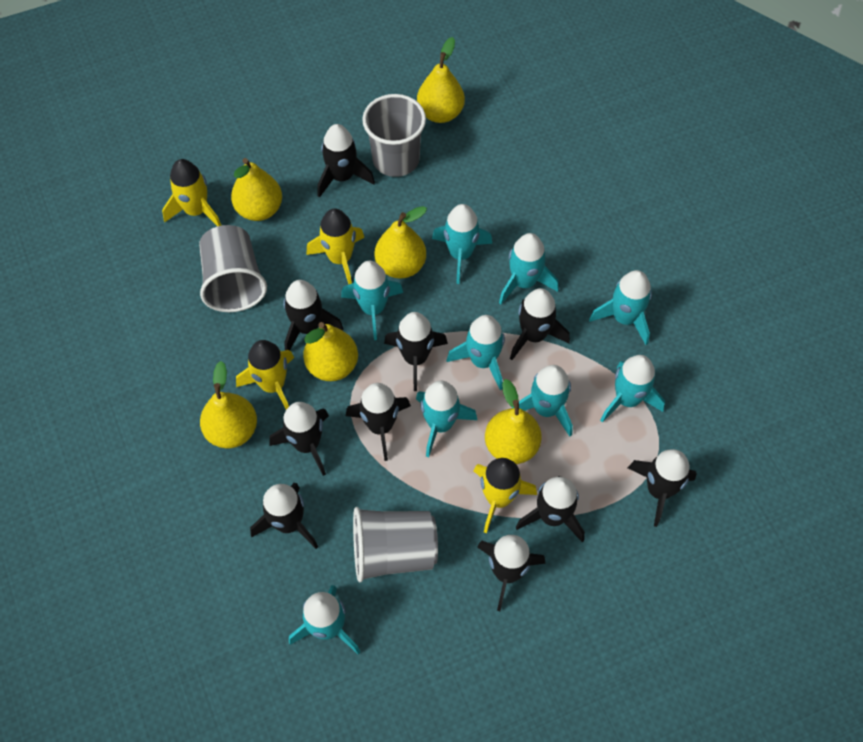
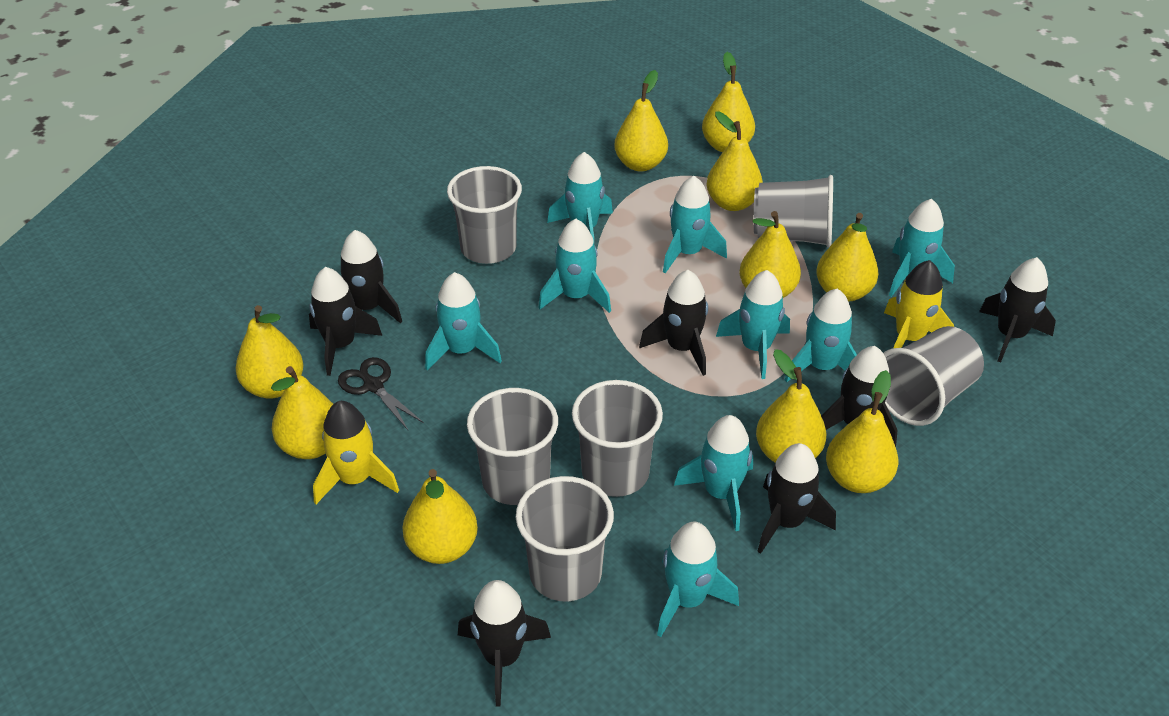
black rocket: 10 -> 7
black scissors: 0 -> 1
grey cup: 3 -> 6
yellow pear: 6 -> 10
yellow rocket: 4 -> 2

